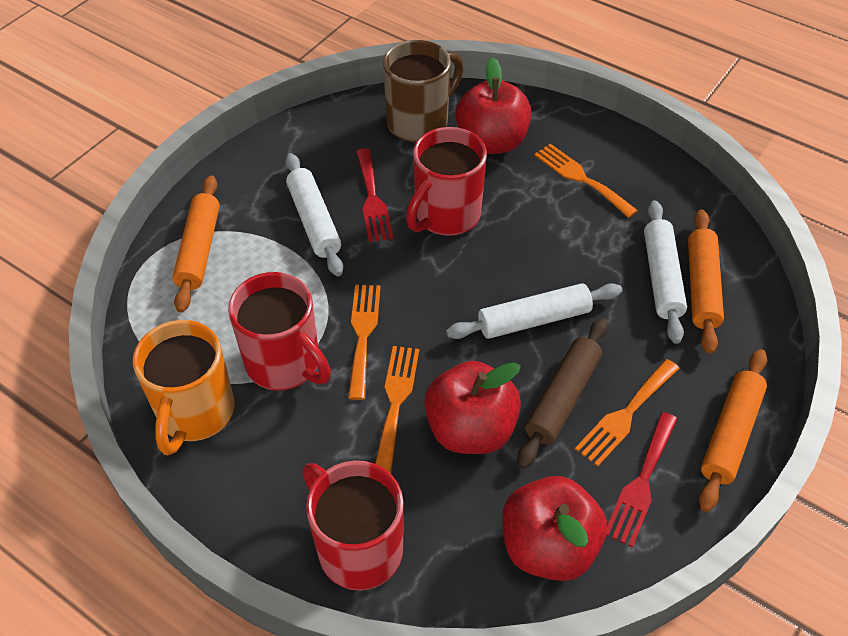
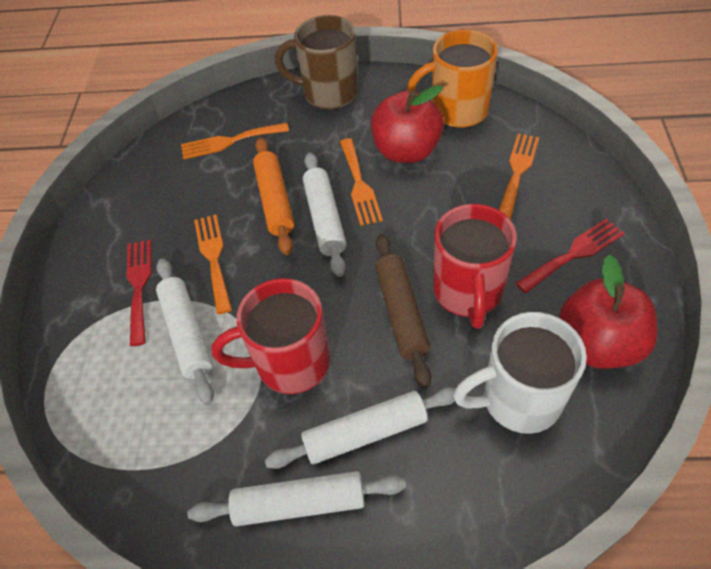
orange rolling pin: 3 -> 1
red apple: 3 -> 2
red mug: 3 -> 2
white mug: 0 -> 1
white rolling pin: 3 -> 4

